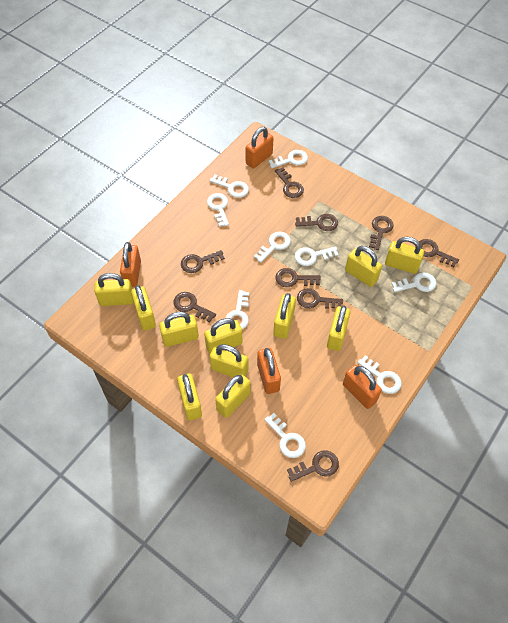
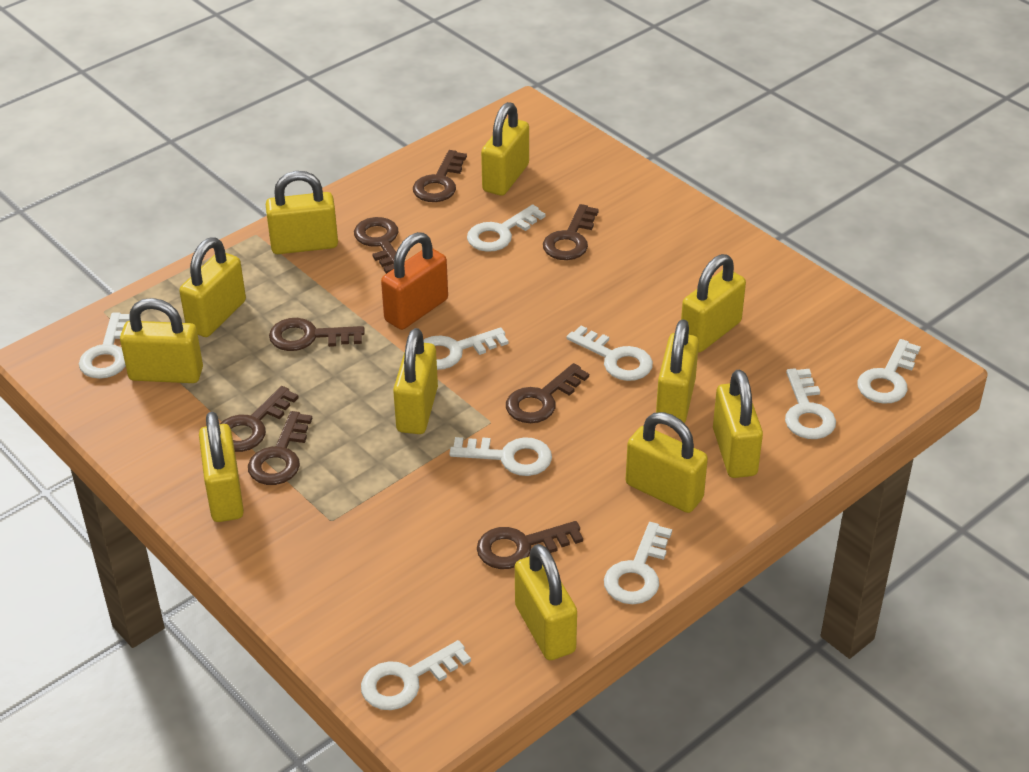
brown key: 9 -> 8
orange padlock: 4 -> 1

